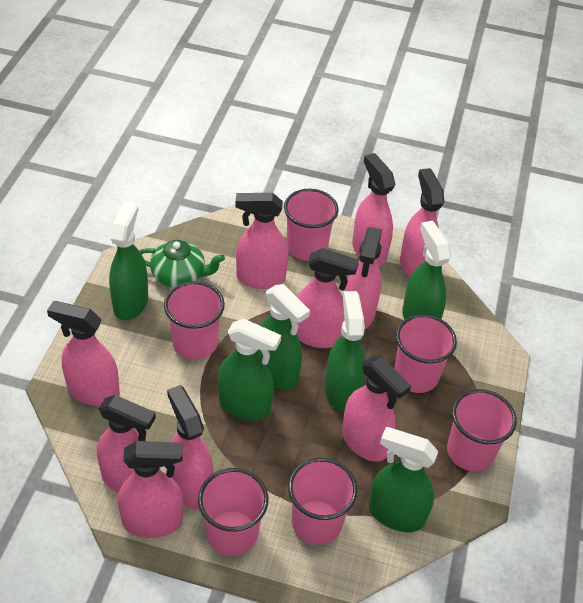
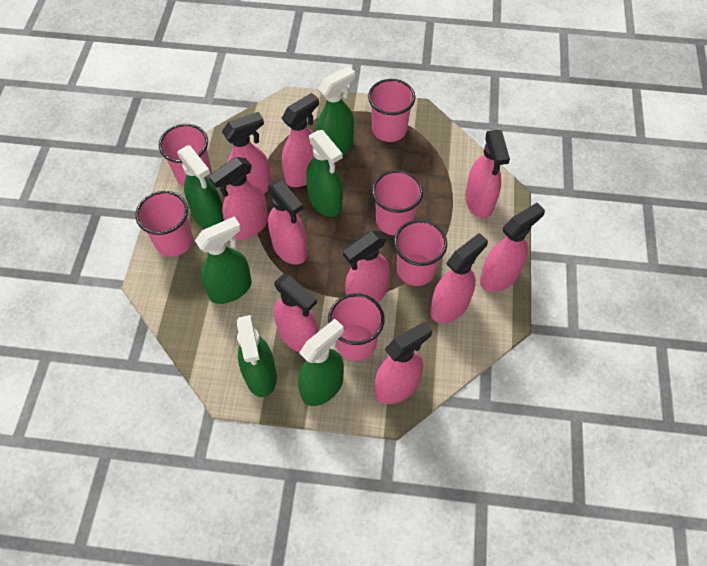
green teapot: 1 -> 0

